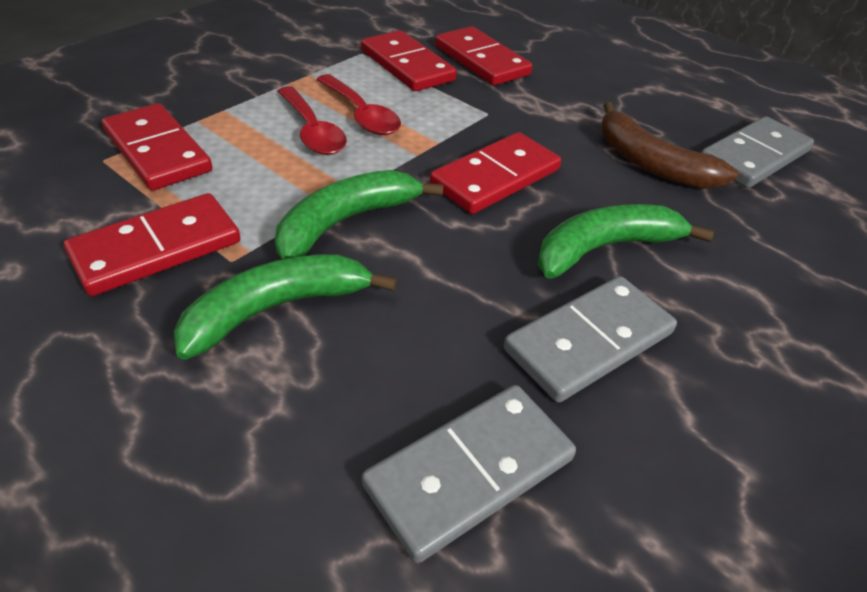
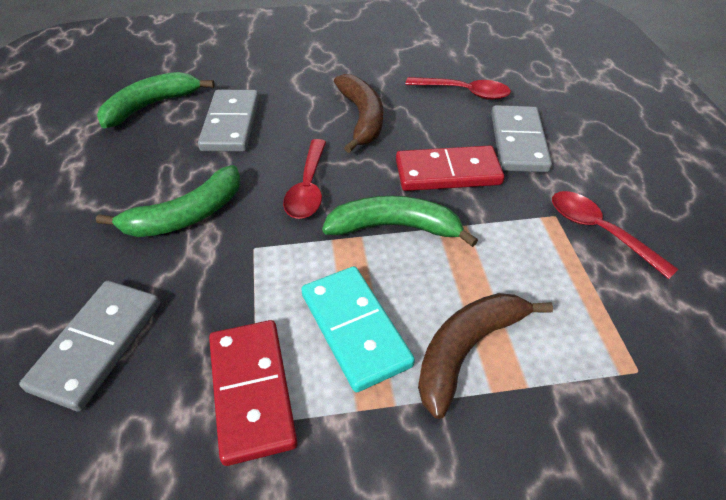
brown banana: 1 -> 2
red domino: 5 -> 2
red spoon: 2 -> 3
turquoise domino: 0 -> 1

